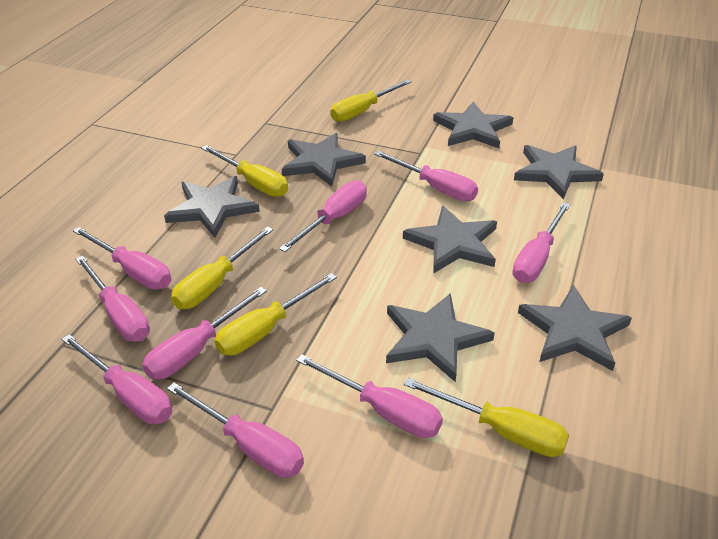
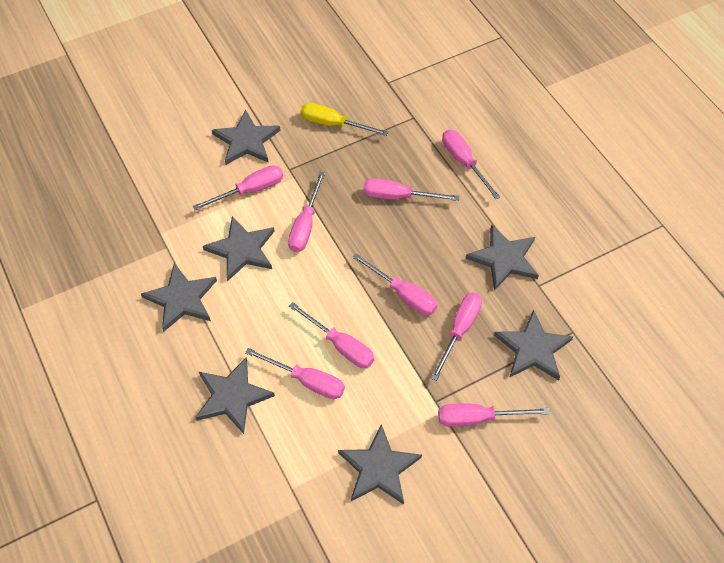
yellow screwdriver: 5 -> 1

